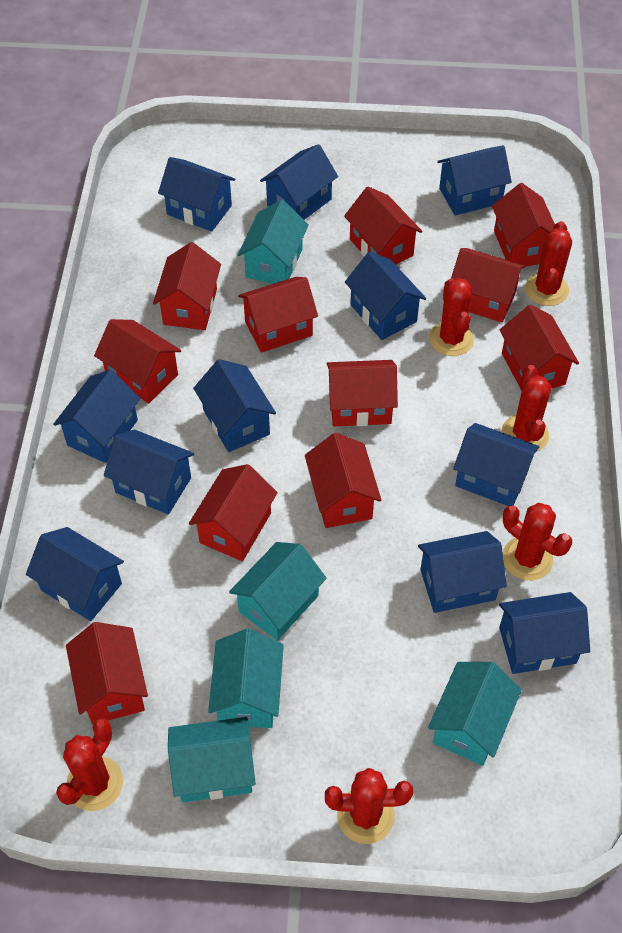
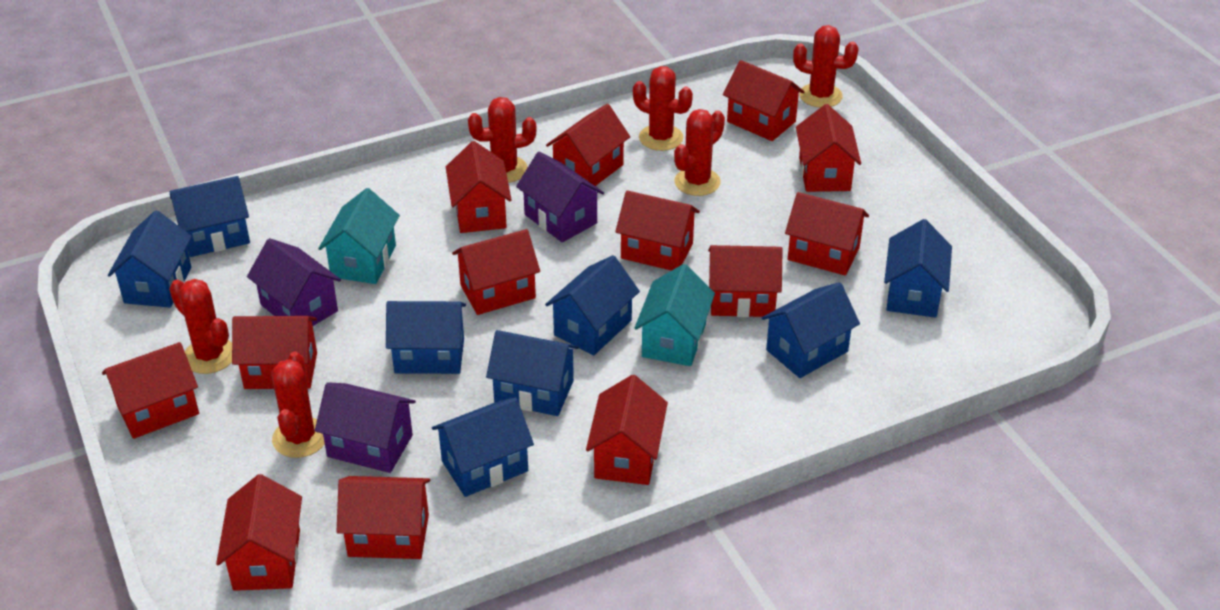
blue house: 11 -> 8
purple house: 0 -> 3
red house: 11 -> 13
turquoise house: 5 -> 2

